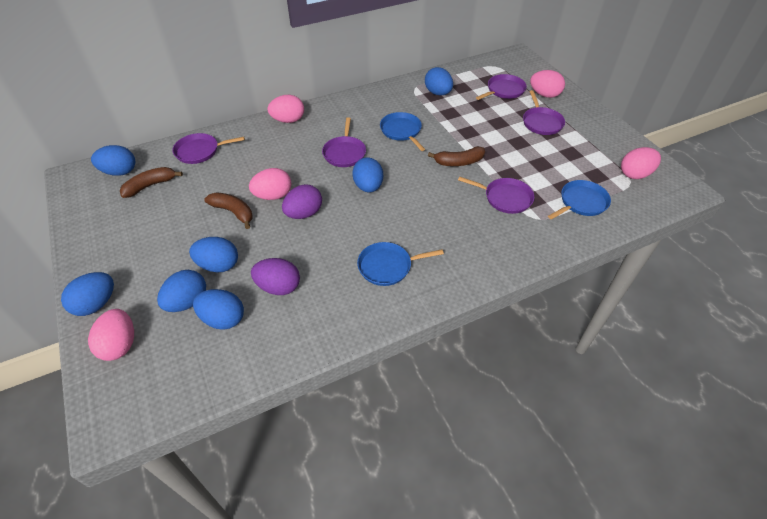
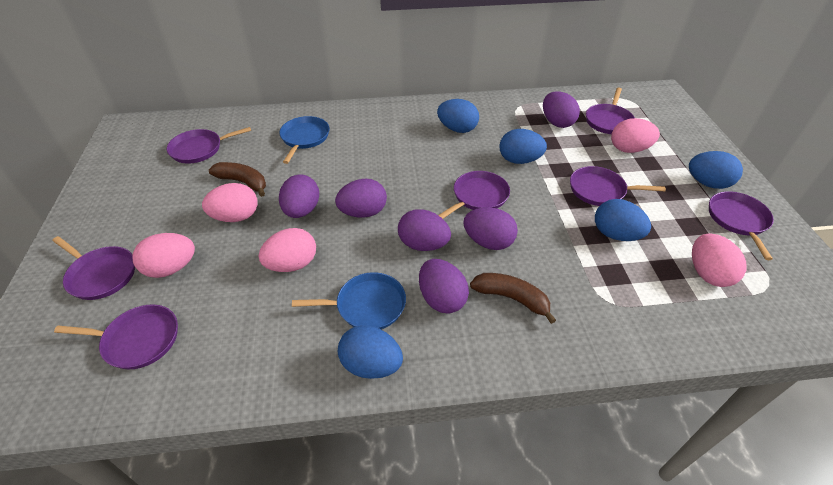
blue egg: 7 -> 5
blue pan: 3 -> 2
brown banana: 3 -> 2
purple egg: 2 -> 6
purple pan: 5 -> 7

